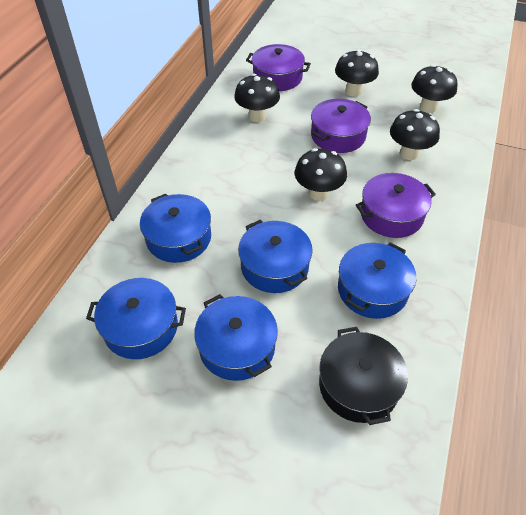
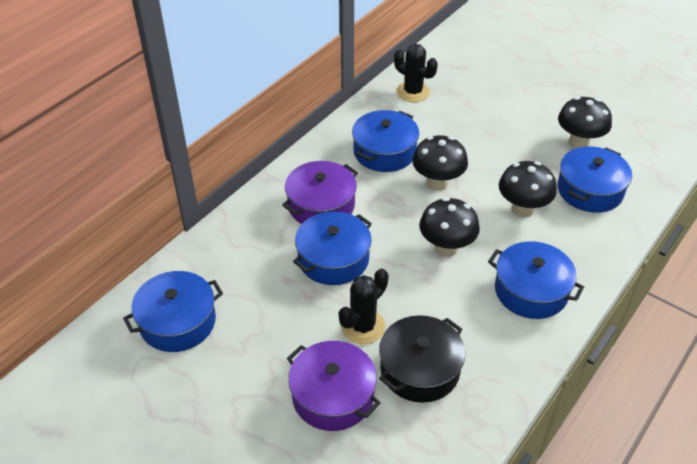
black cactus: 0 -> 2
black mushroom: 5 -> 4
purple pot: 3 -> 2

